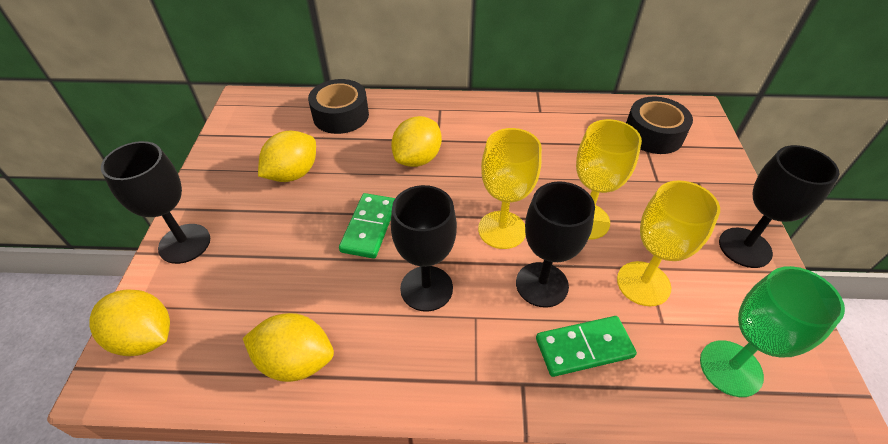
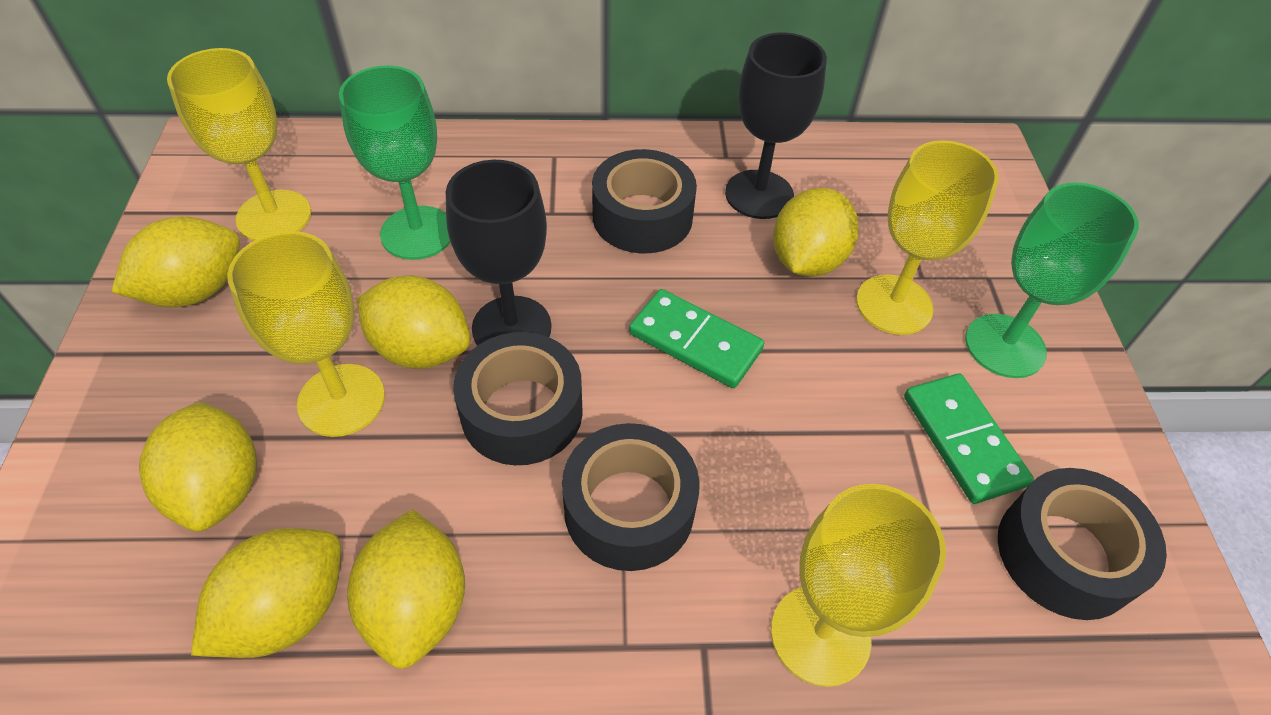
black goblet: 4 -> 2
black tape: 2 -> 4
green goblet: 1 -> 2
yellow goblet: 3 -> 4
yellow lemon: 4 -> 6

